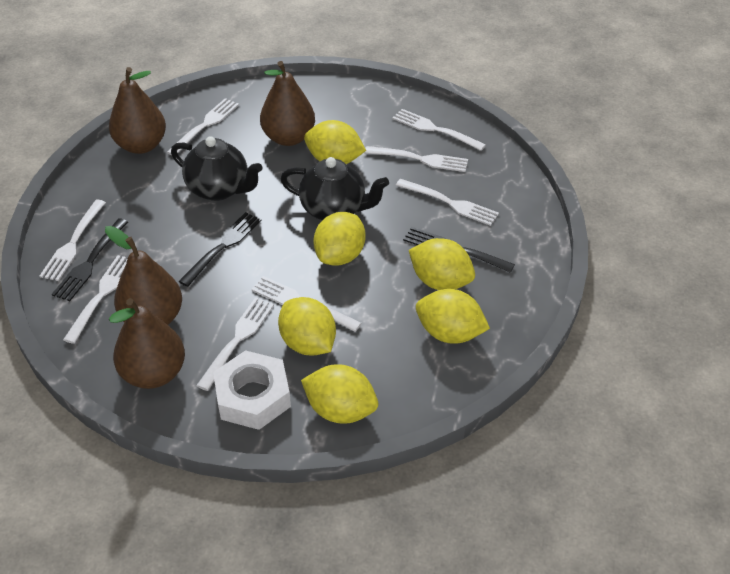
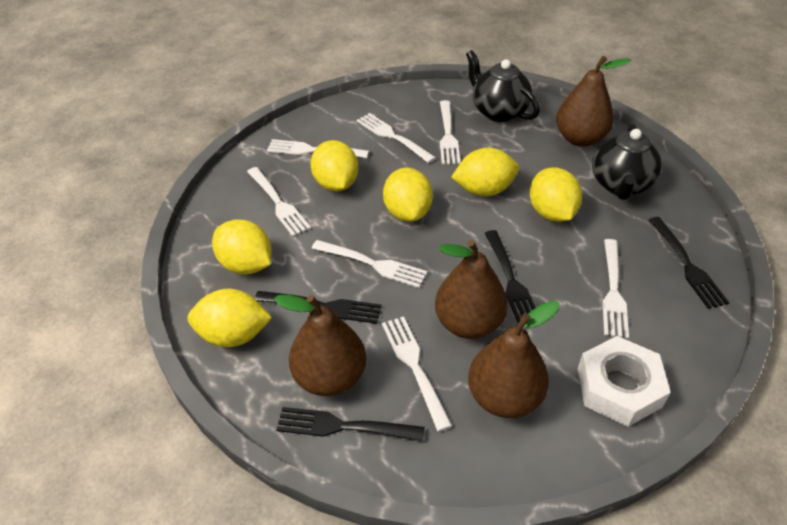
black fork: 3 -> 4
white fork: 8 -> 7

